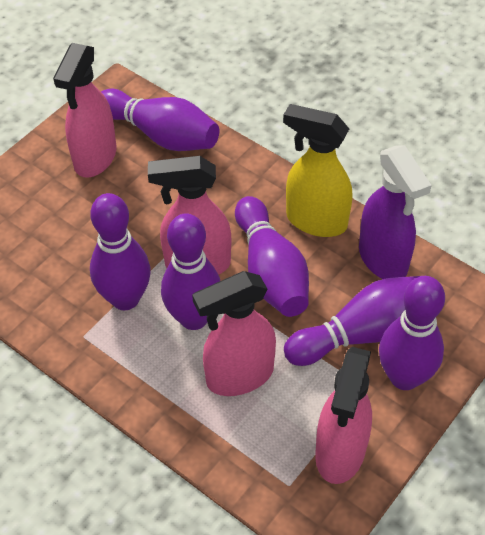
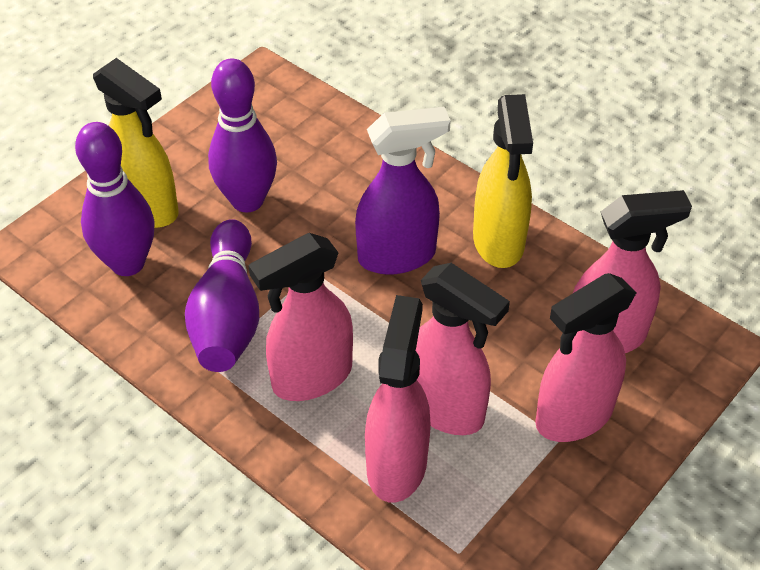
pink spray bottle: 4 -> 5
purple bowling pin: 6 -> 3
yellow spray bottle: 1 -> 2

